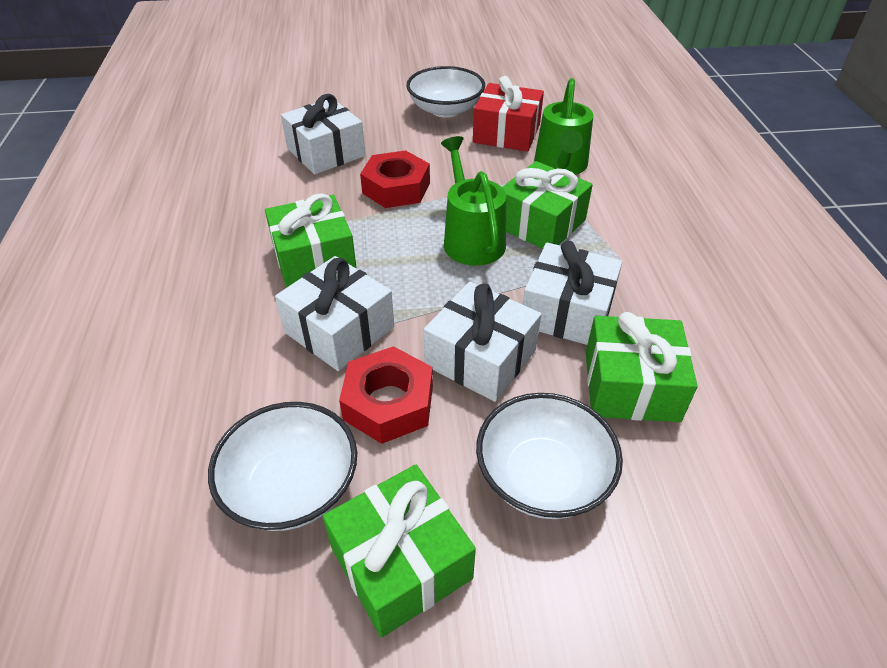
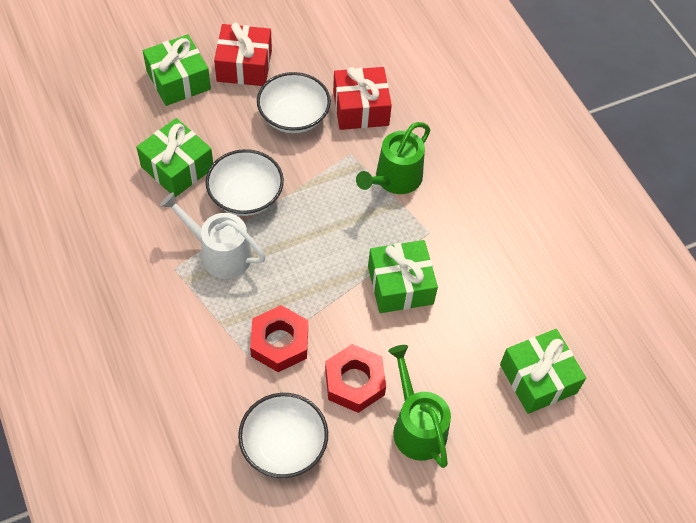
red gift: 1 -> 2
white gift: 4 -> 0
white watering can: 0 -> 1

